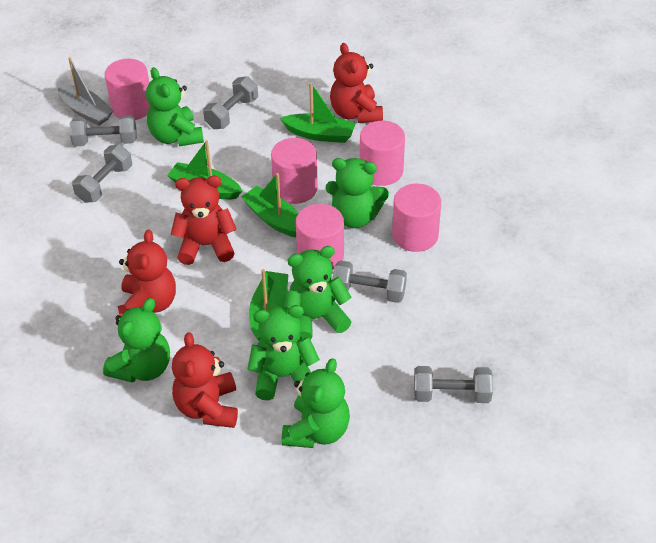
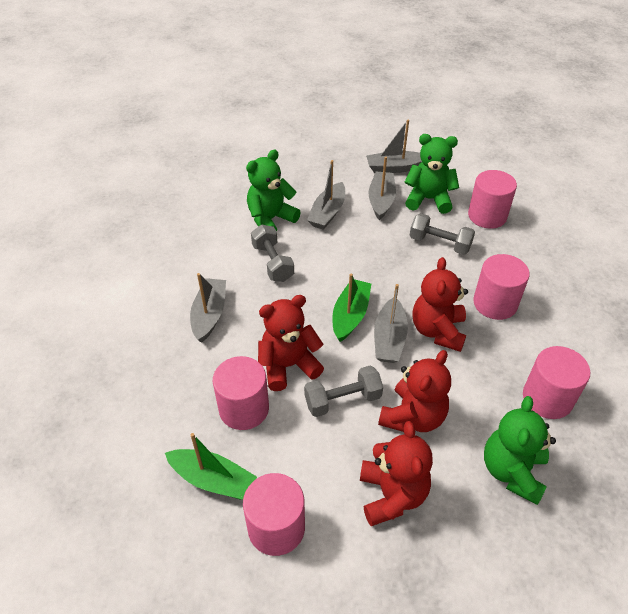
green boat: 4 -> 2
green teddy bear: 6 -> 3
grey boat: 1 -> 5
grey dumbbell: 5 -> 3

